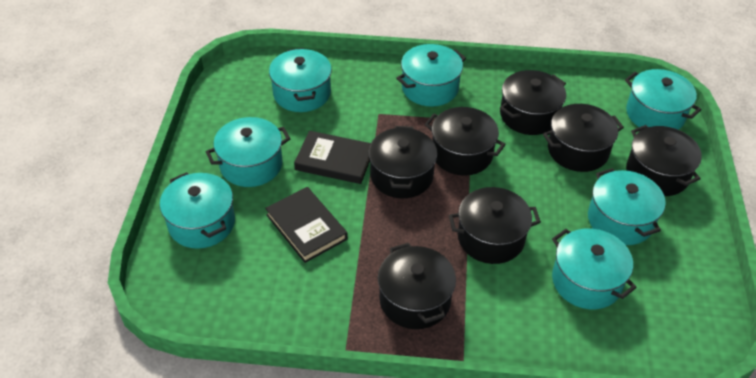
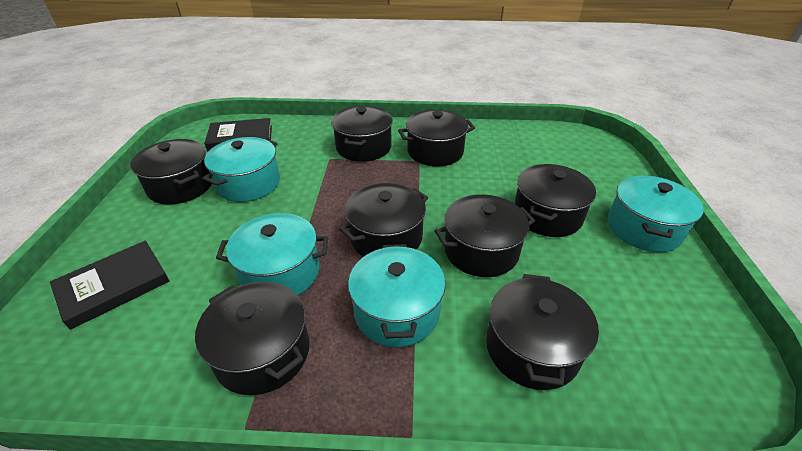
black pot: 7 -> 8
turquoise pot: 7 -> 4

